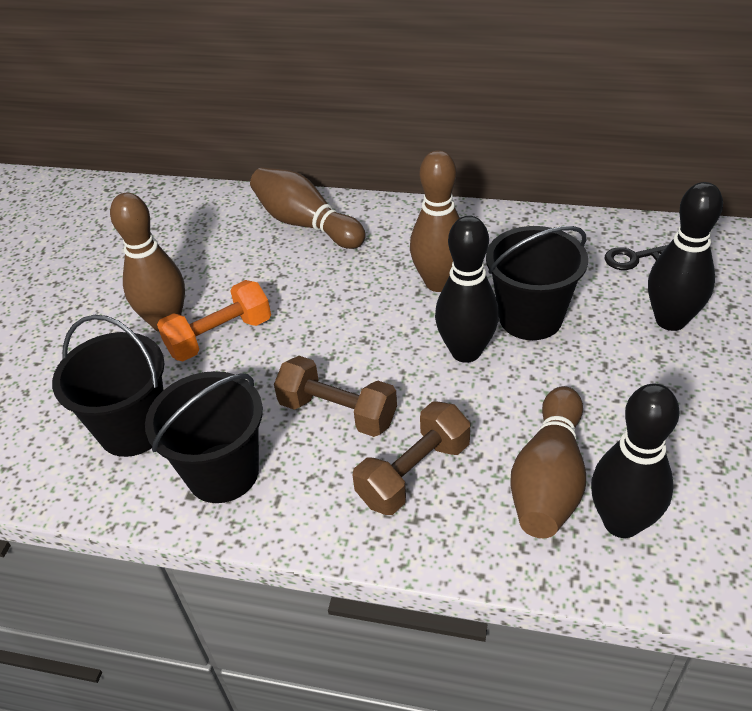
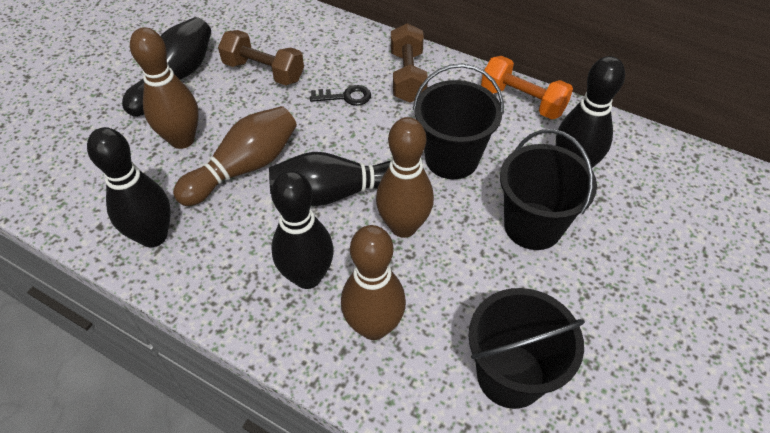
black bowling pin: 3 -> 5

